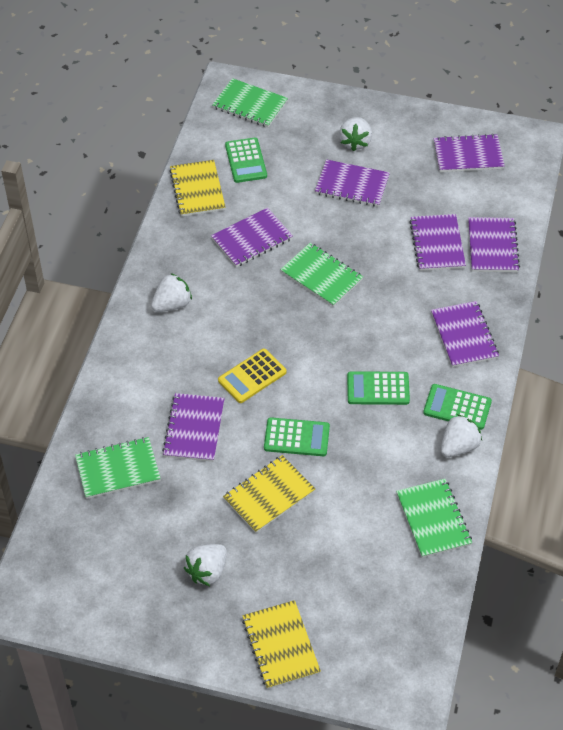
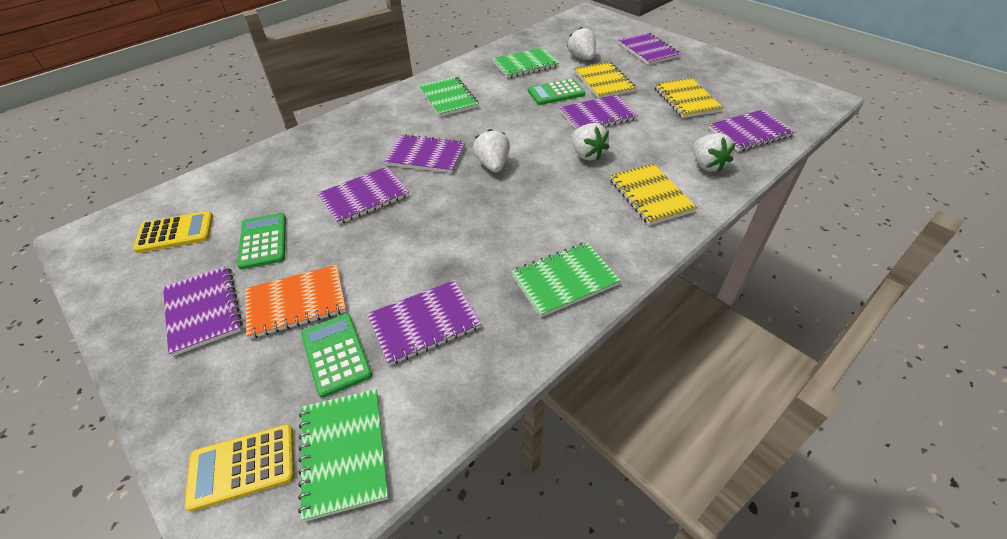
green calculator: 4 -> 3
orange notebook: 0 -> 1
yellow calculator: 1 -> 2

